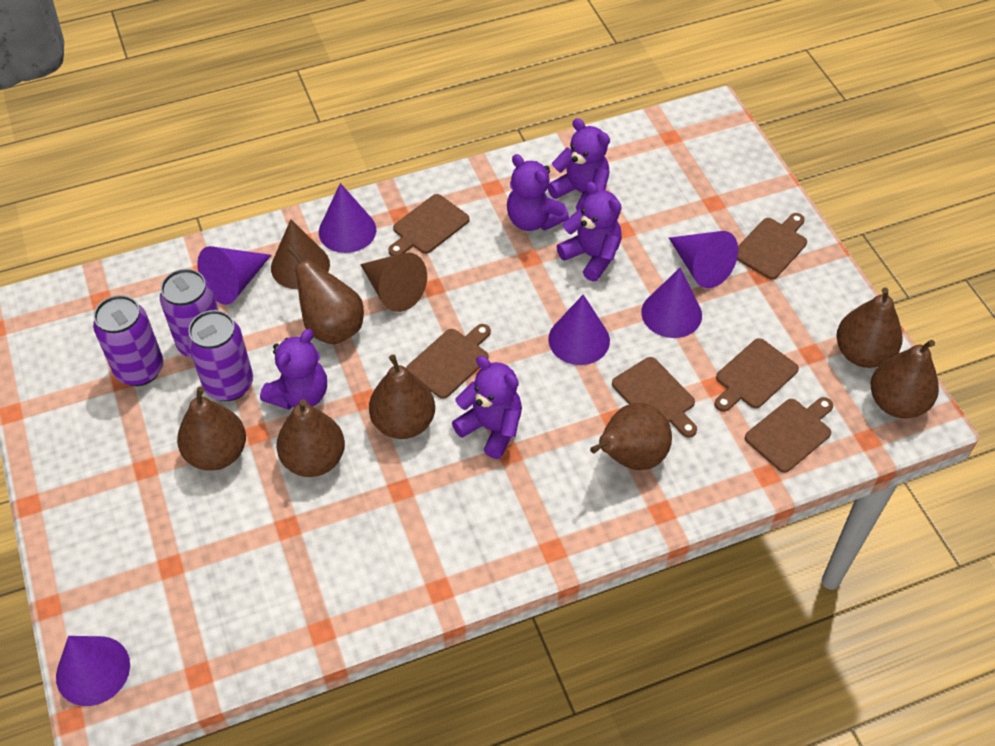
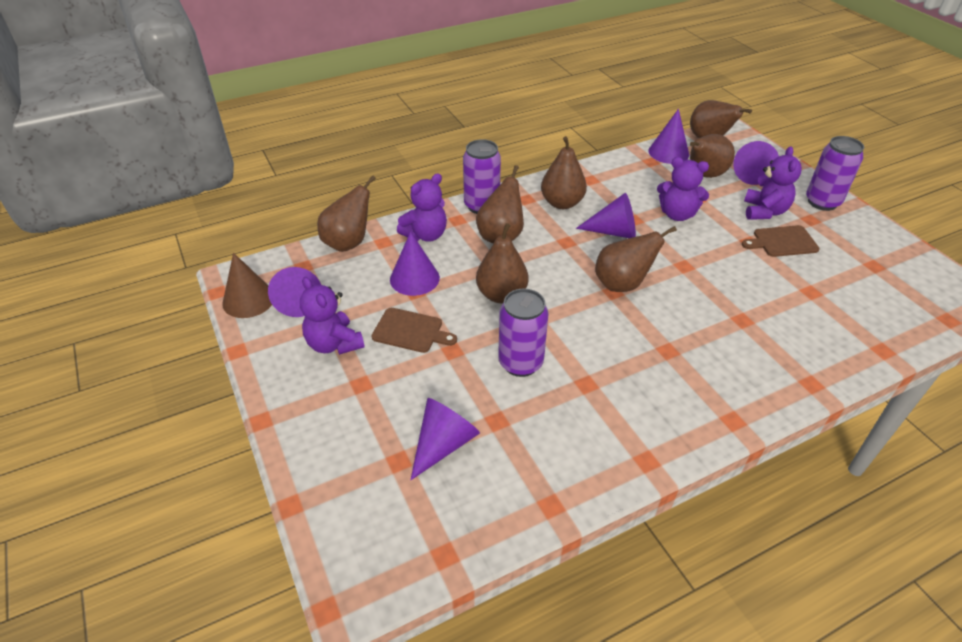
brown cone: 2 -> 1
brown cutting board: 6 -> 2
purple teddy bear: 5 -> 4

